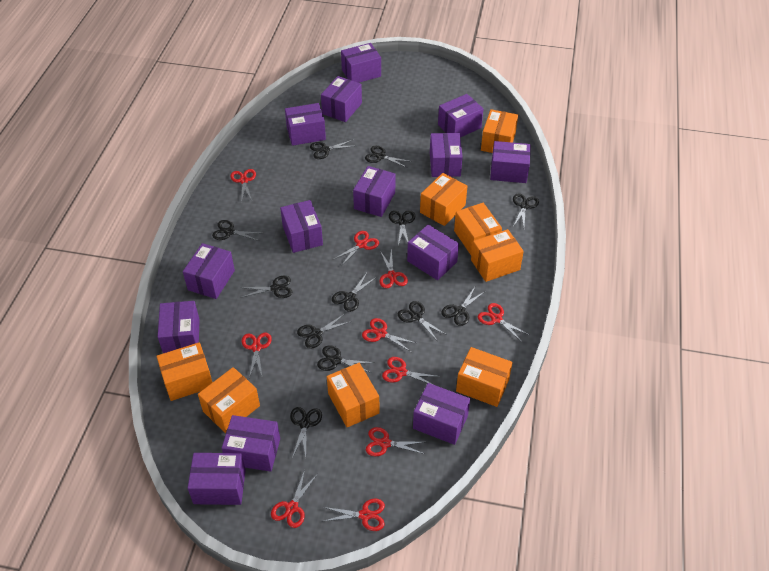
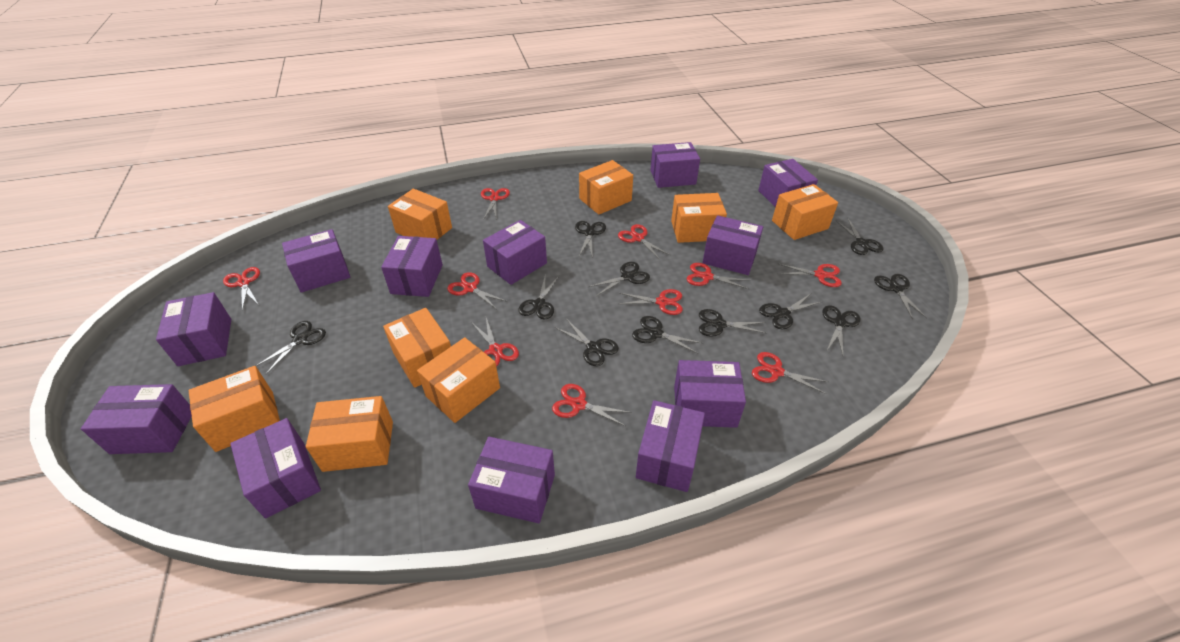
black scissors: 12 -> 11
purple box: 14 -> 12

